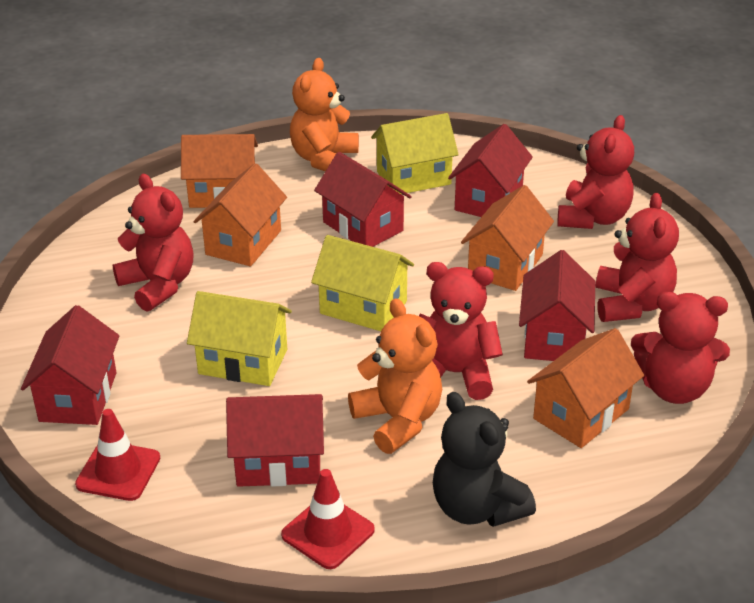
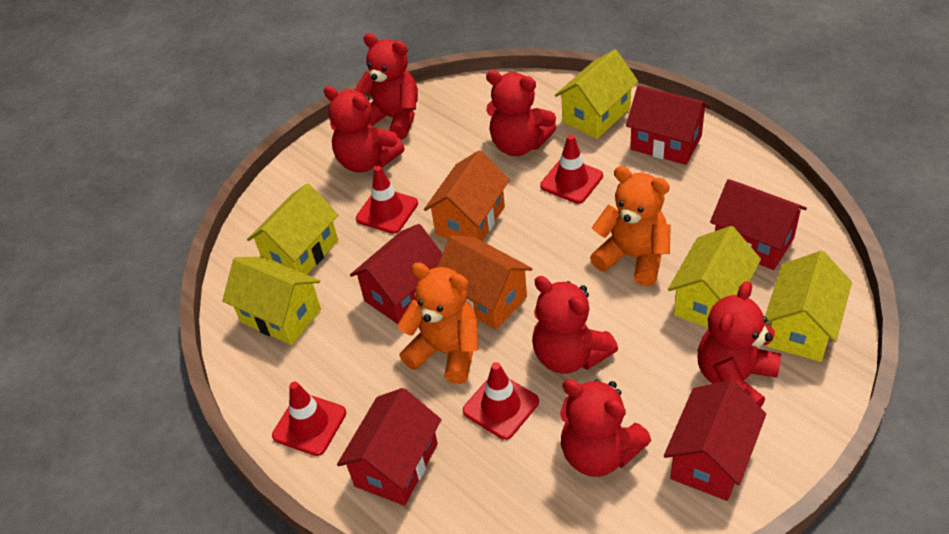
black teddy bear: 1 -> 0
orange house: 4 -> 2
red teddy bear: 5 -> 6
red traffic cone: 2 -> 4
yellow house: 3 -> 5

